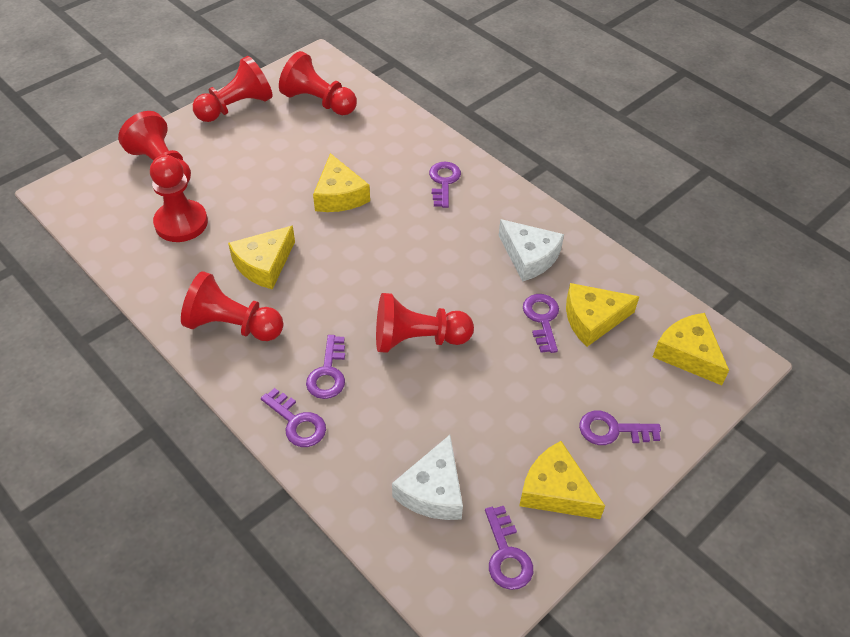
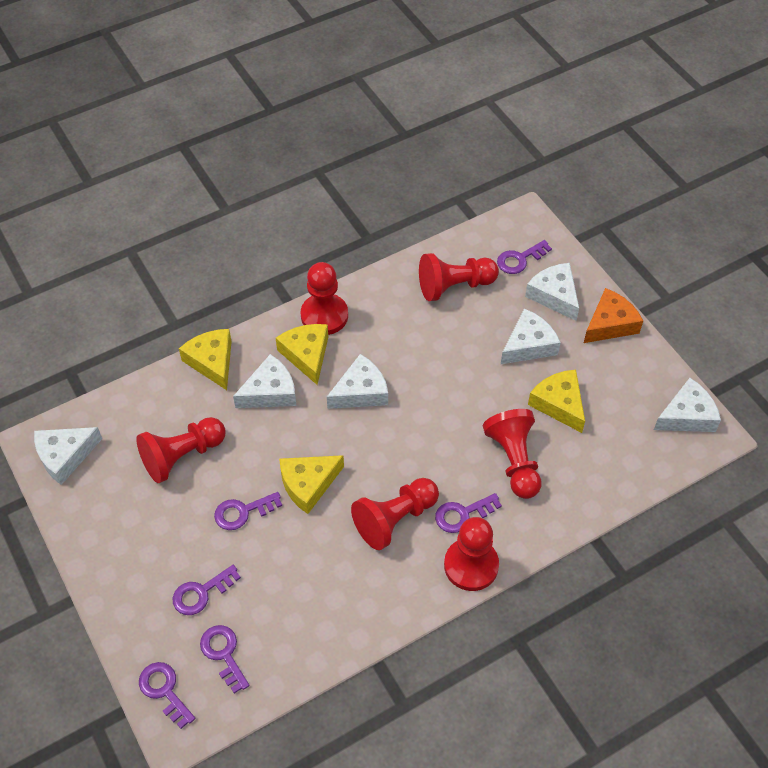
orange cheese: 0 -> 1
white cheese: 2 -> 6
yellow cheese: 5 -> 4

